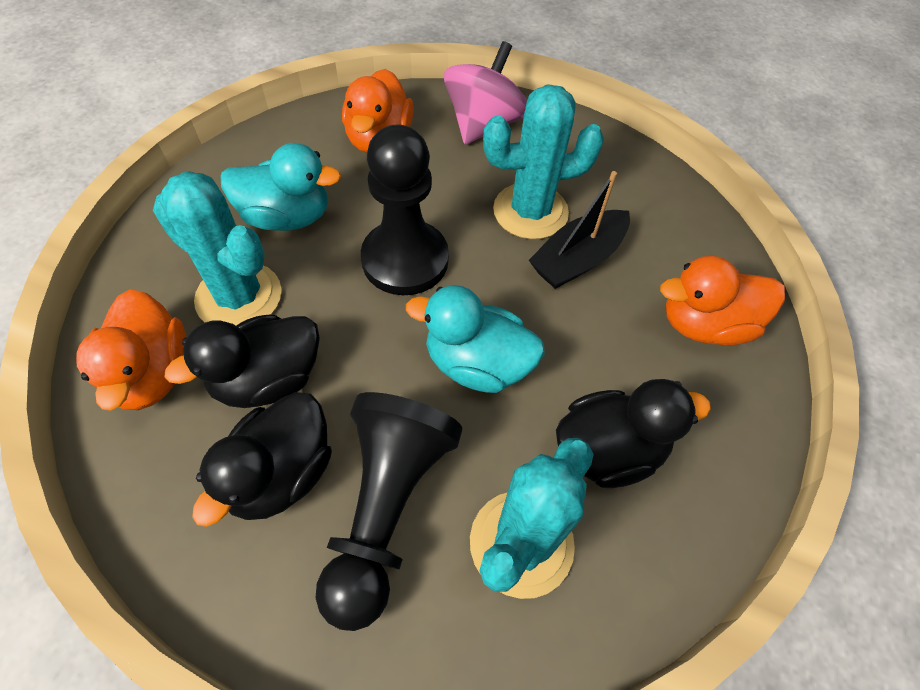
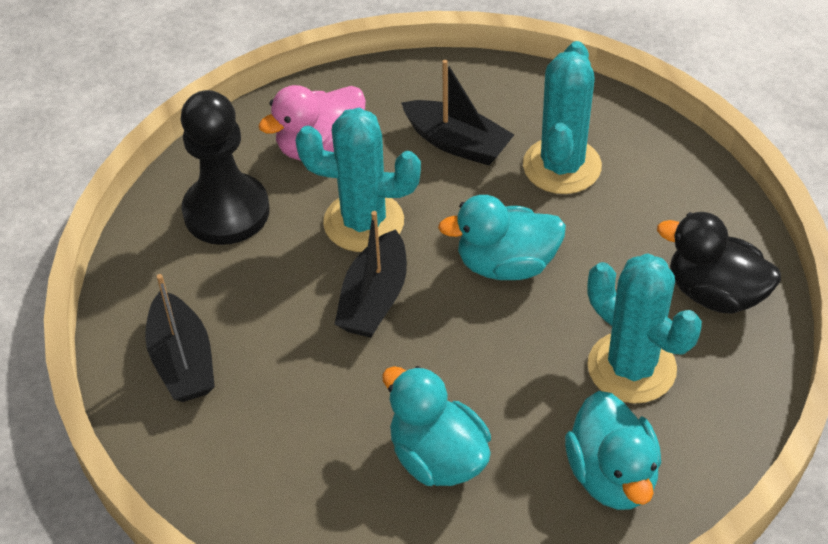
black boat: 1 -> 3
black duck: 3 -> 1
black pawn: 2 -> 1
orange duck: 3 -> 0
pink duck: 0 -> 1
pink spinning top: 1 -> 0
turquoise duck: 2 -> 3

